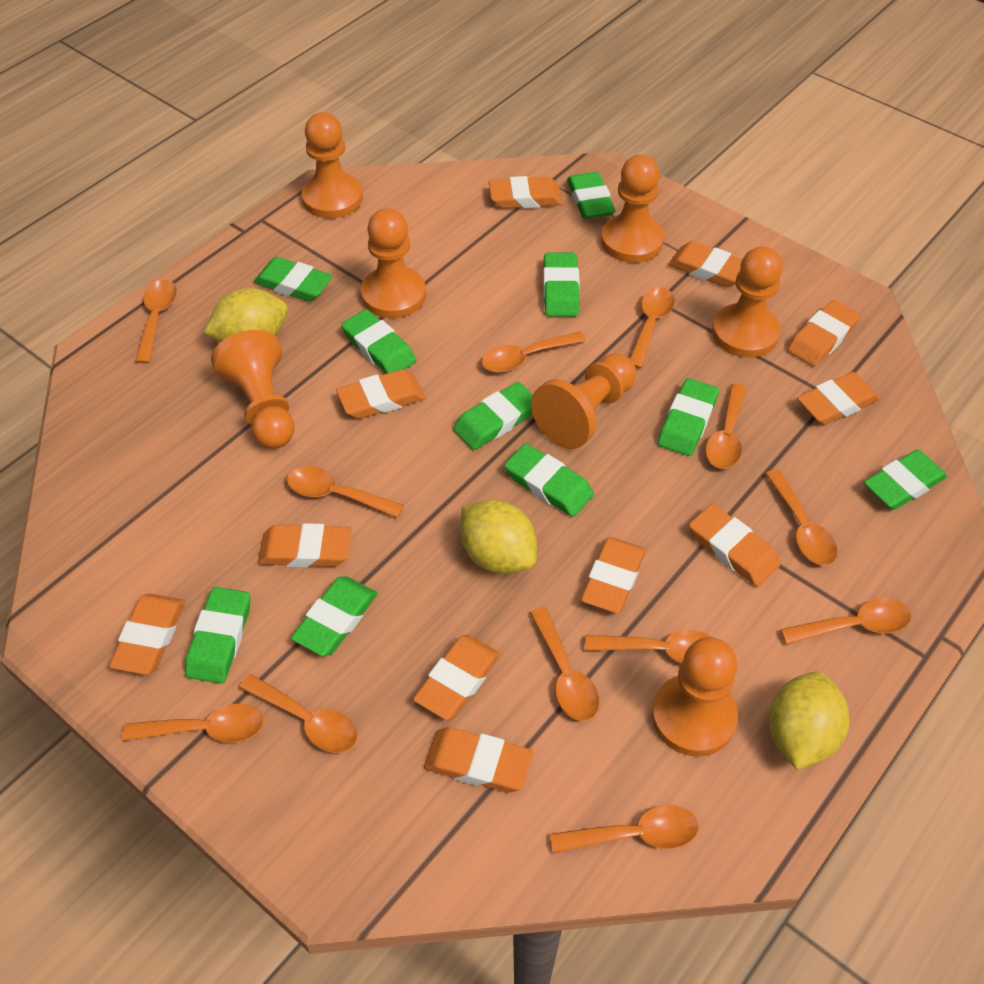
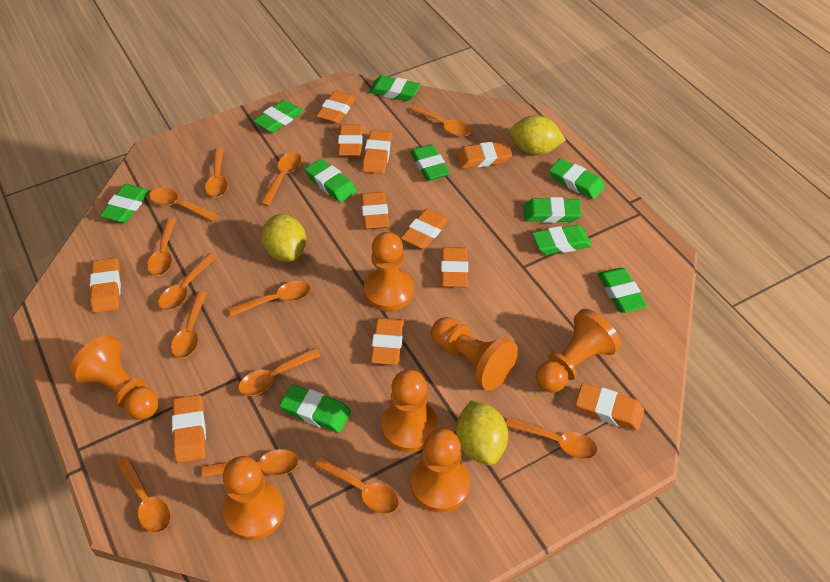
orange spoon: 12 -> 13

